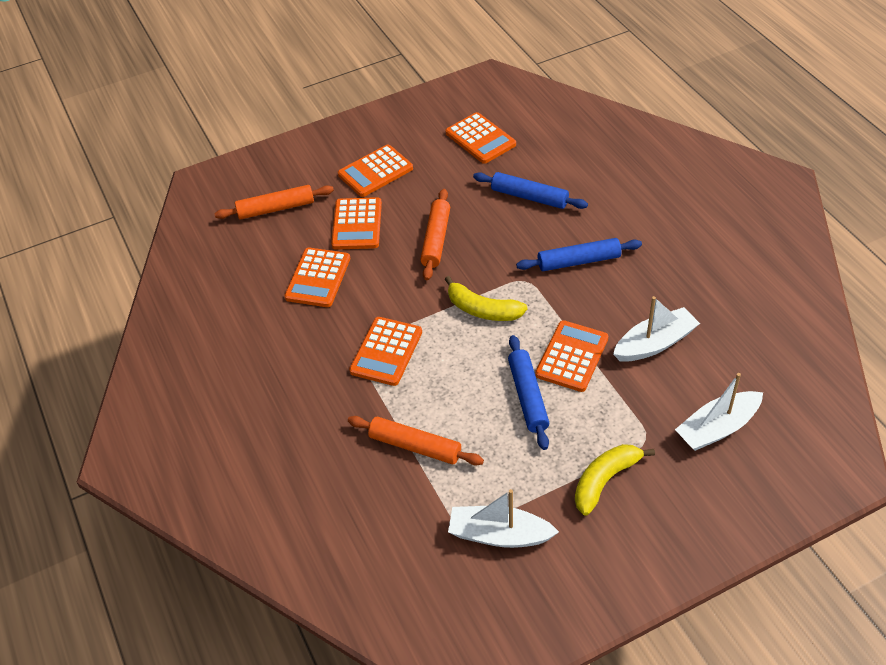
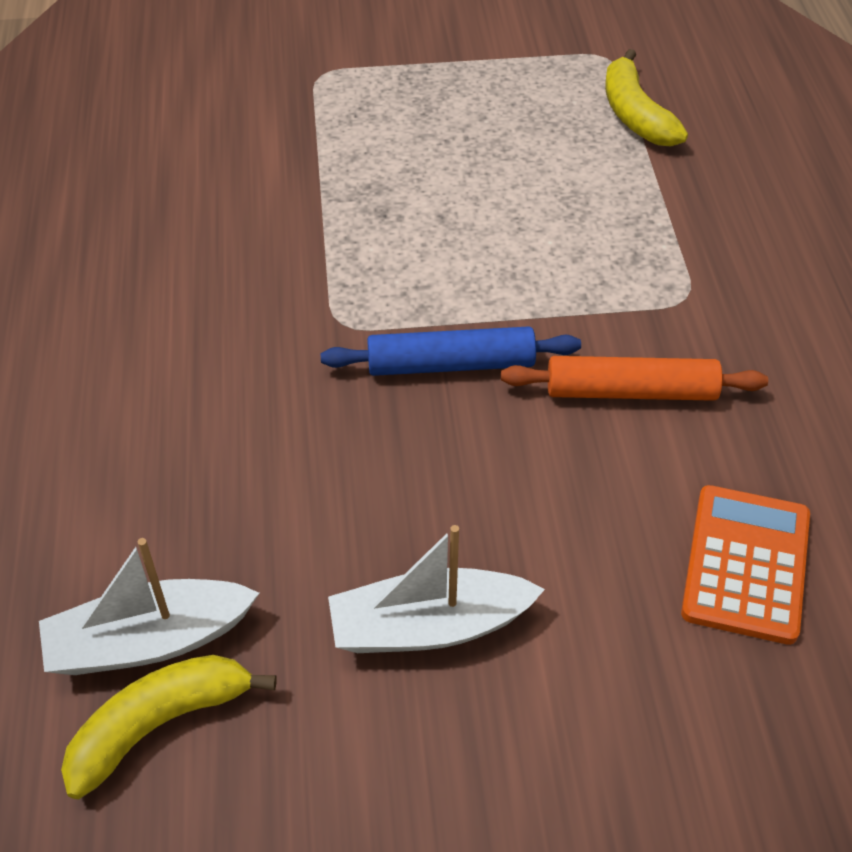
blue rolling pin: 3 -> 1
orange calculator: 6 -> 1
orange rolling pin: 3 -> 1
white boat: 3 -> 2

